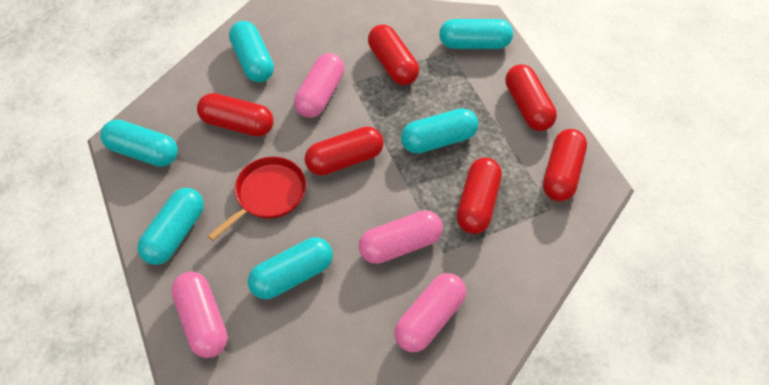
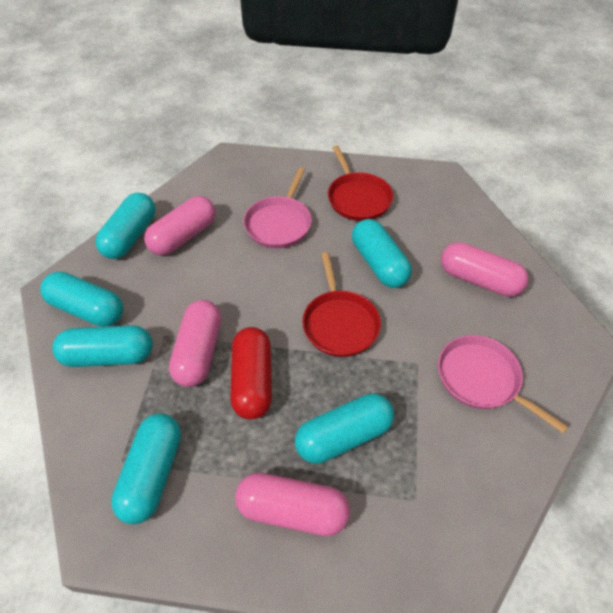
pink pan: 0 -> 2
red capsule: 6 -> 1
red pan: 1 -> 2

